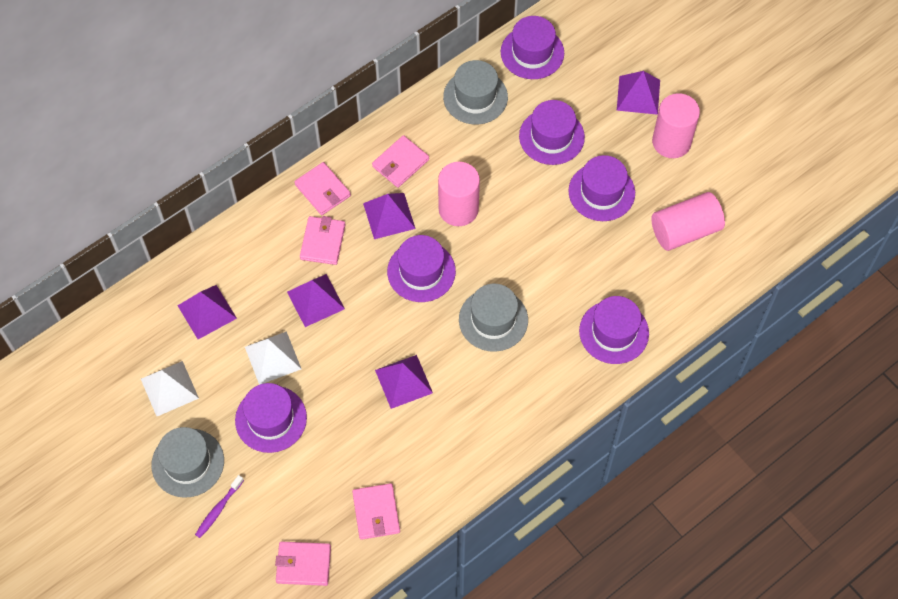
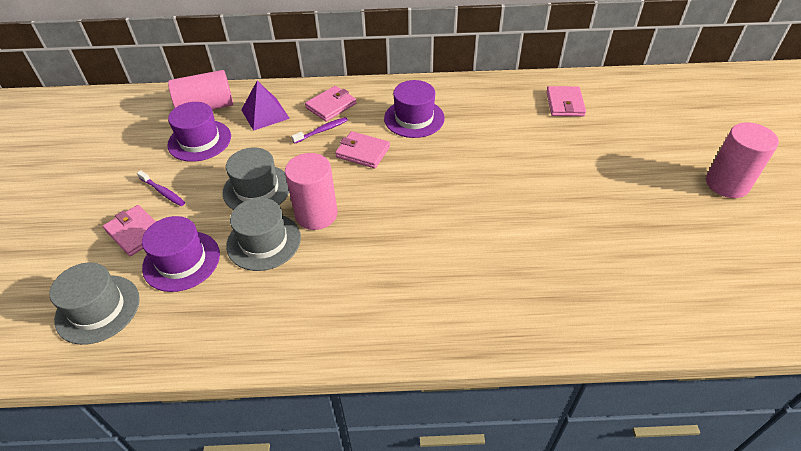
pink wallet: 5 -> 4
purple hat: 6 -> 3
purple pyramid: 5 -> 1
purple toothbrush: 1 -> 2
white pyramid: 2 -> 0

